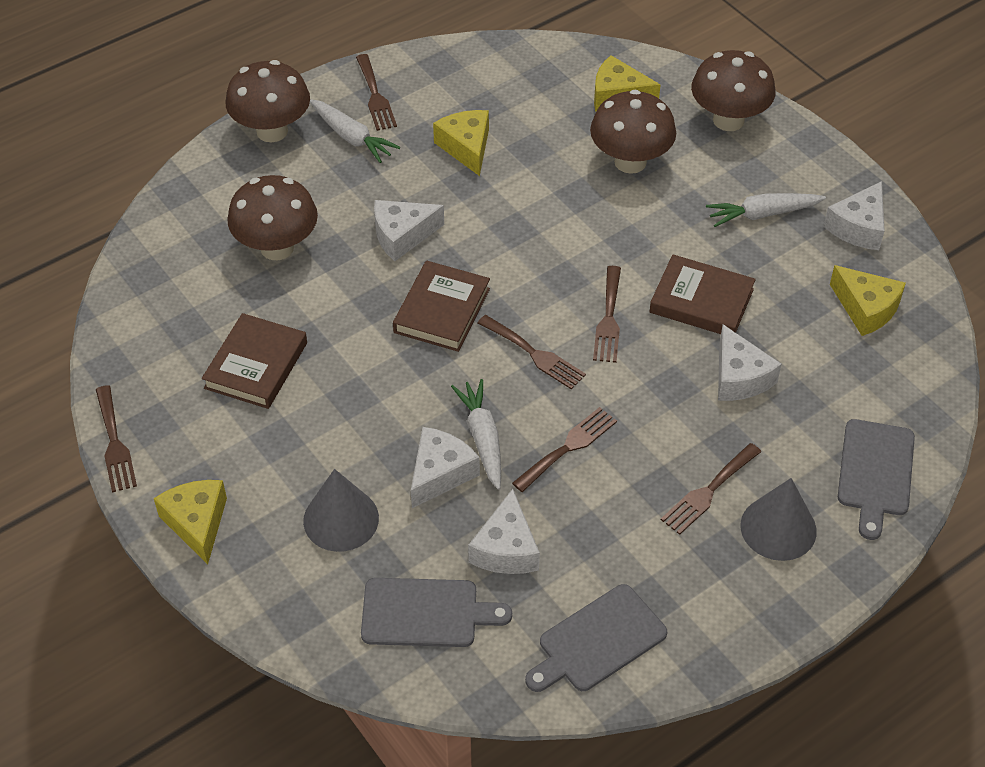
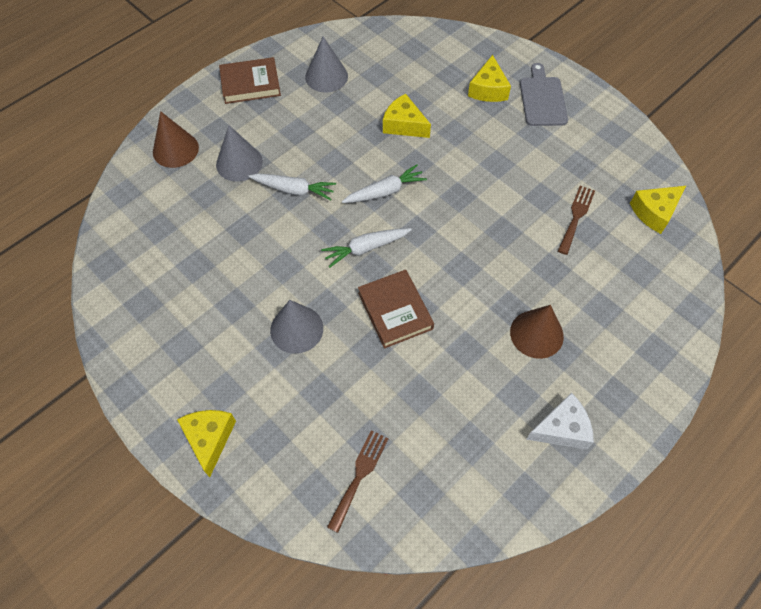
brown book: 3 -> 2
brown cone: 0 -> 2
brown fork: 6 -> 2
brown mushroom: 4 -> 0
grey cone: 2 -> 3
grey cutting board: 3 -> 1
white cheese: 5 -> 1

